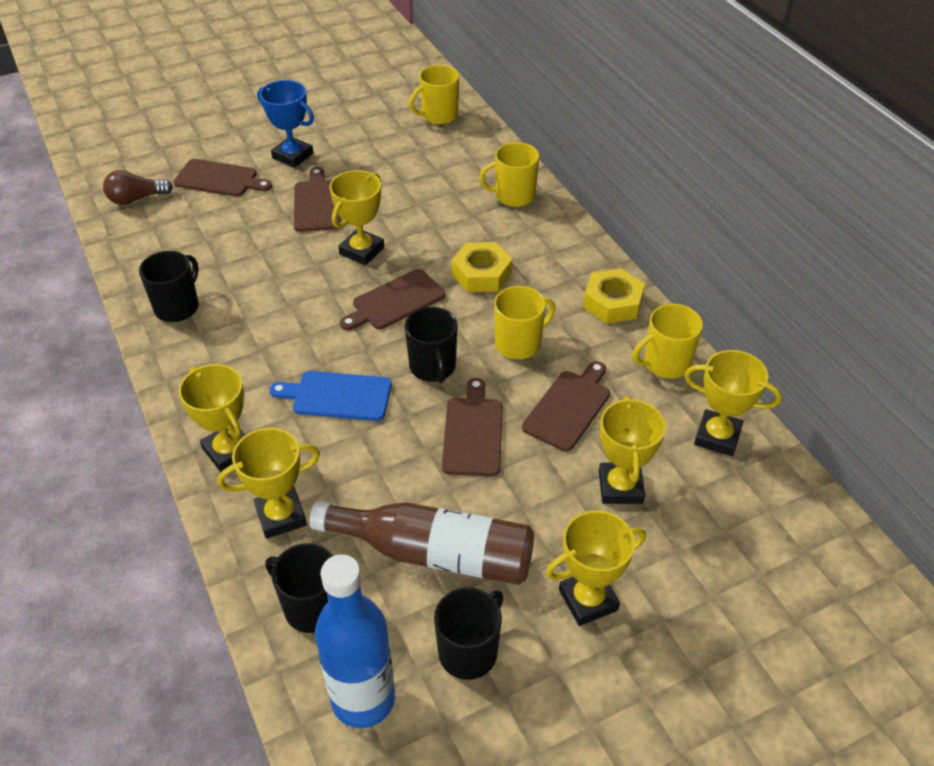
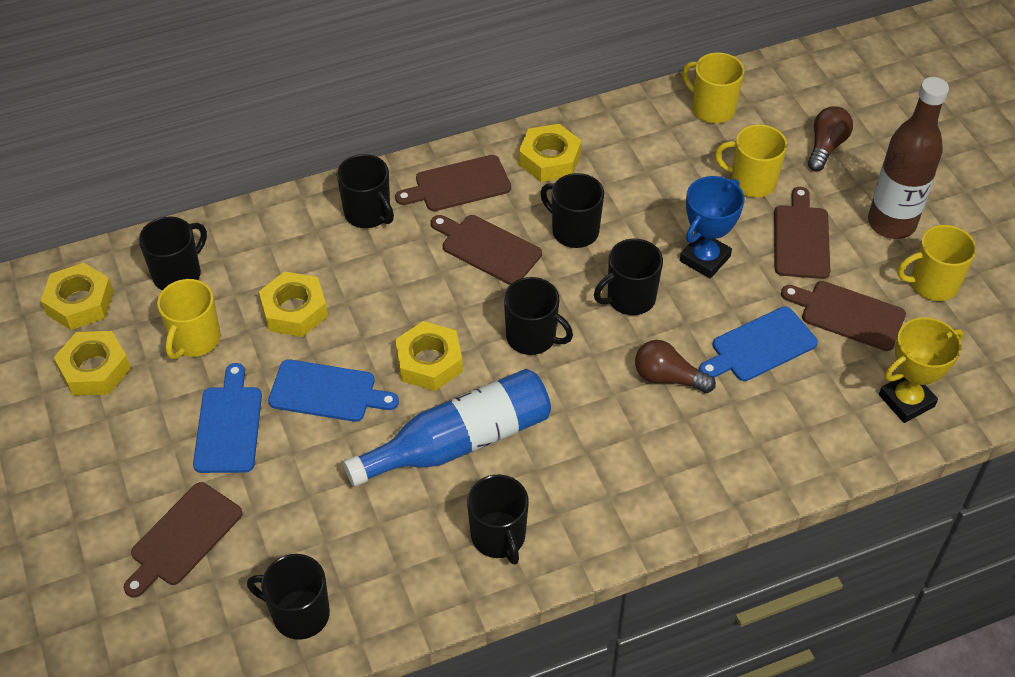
black mug: 4 -> 7
blue cutting board: 1 -> 3
brown light bulb: 1 -> 2
yellow nut: 2 -> 5
yellow trophy: 6 -> 1

